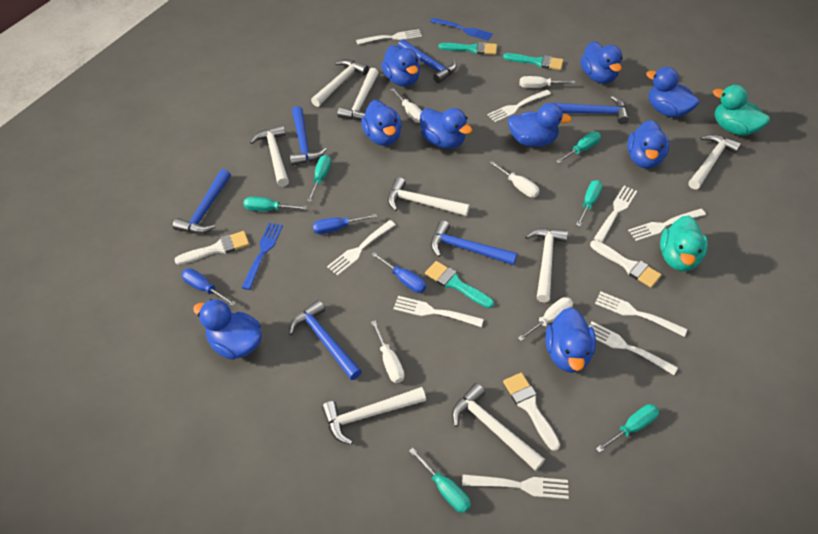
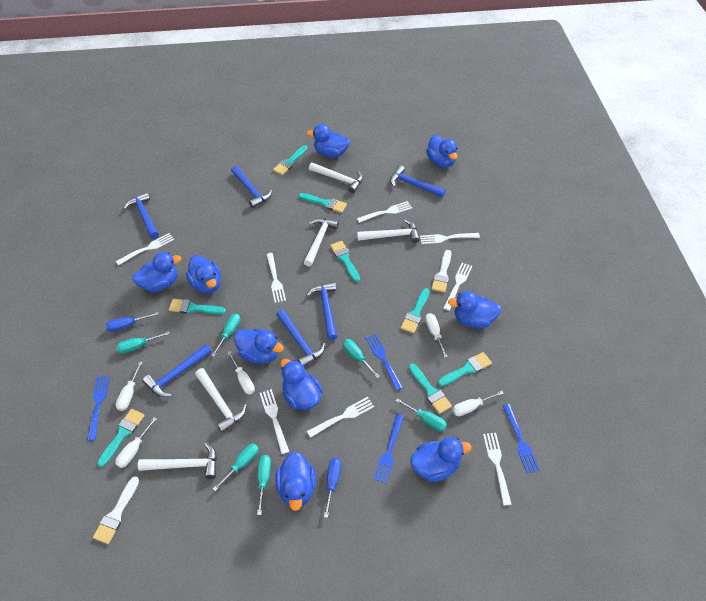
blue fork: 2 -> 4
blue screwdriver: 3 -> 2
turquoise brush: 3 -> 8
turquoise duck: 2 -> 0
white brush: 3 -> 2
white fork: 9 -> 8
white hammer: 8 -> 5

